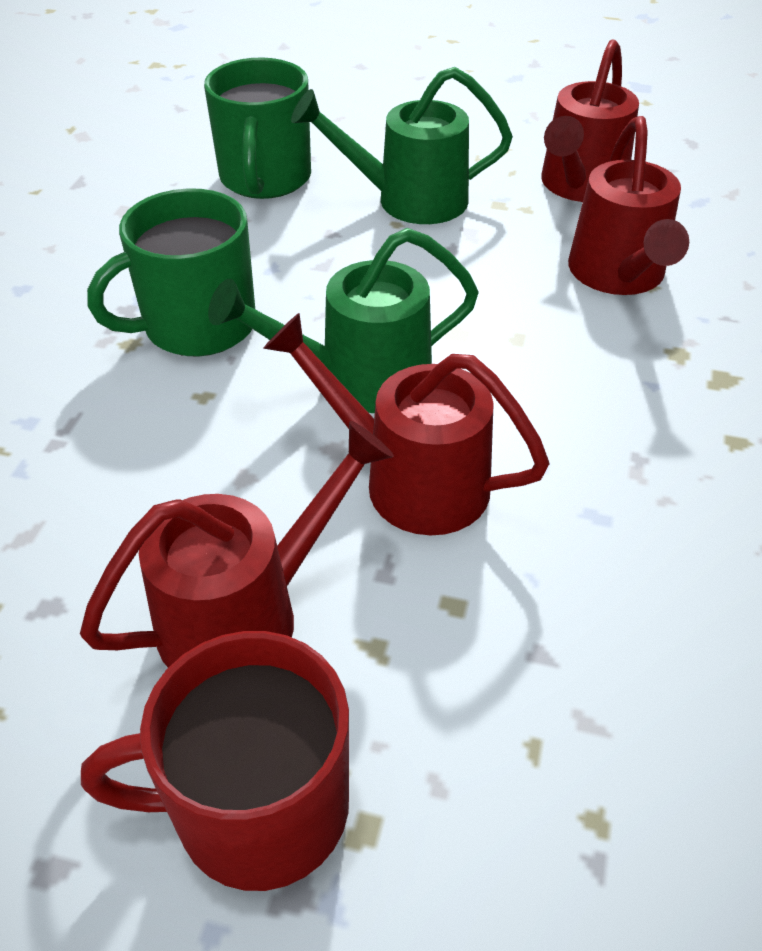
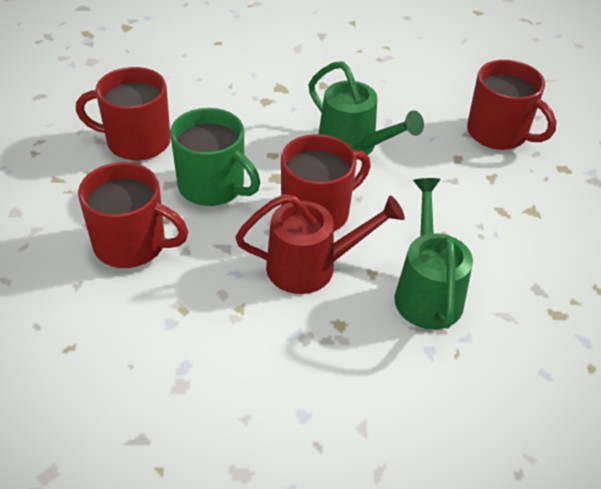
green mug: 2 -> 1
red mug: 1 -> 4
red watering can: 4 -> 1

